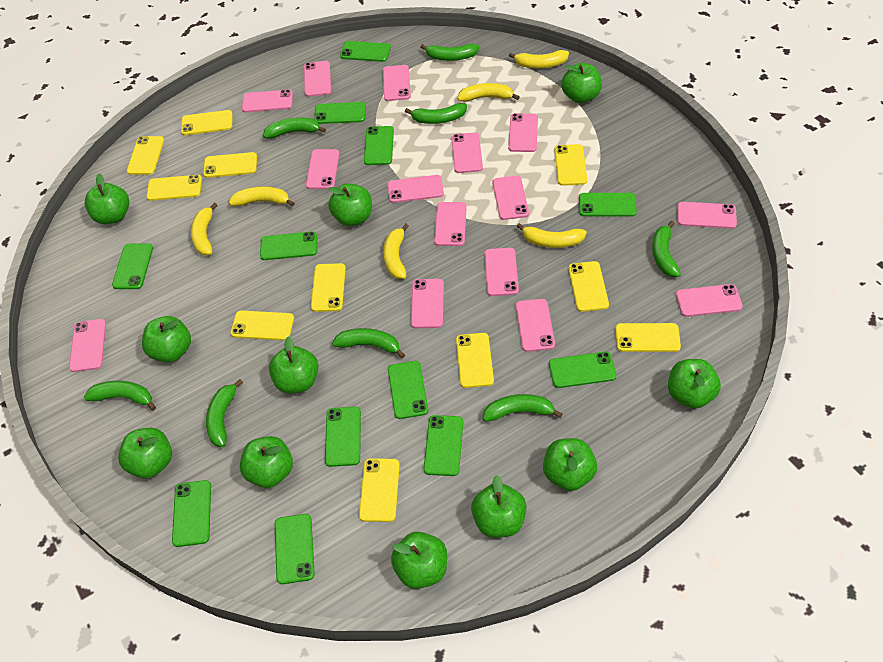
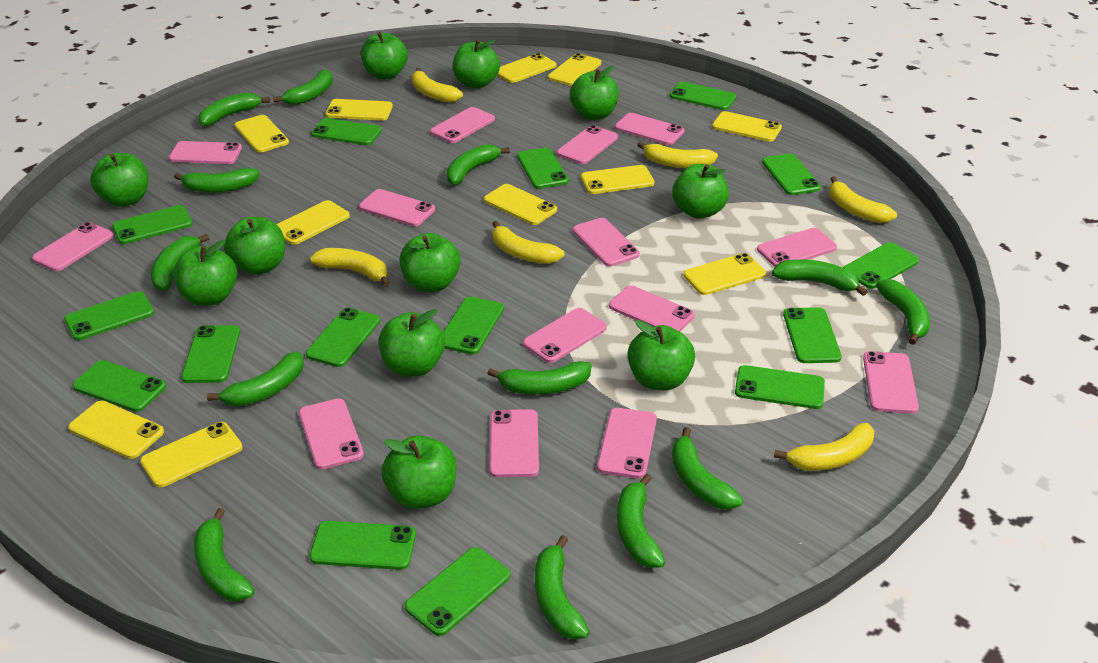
green banana: 8 -> 13
green phone: 12 -> 15
pink phone: 15 -> 14

